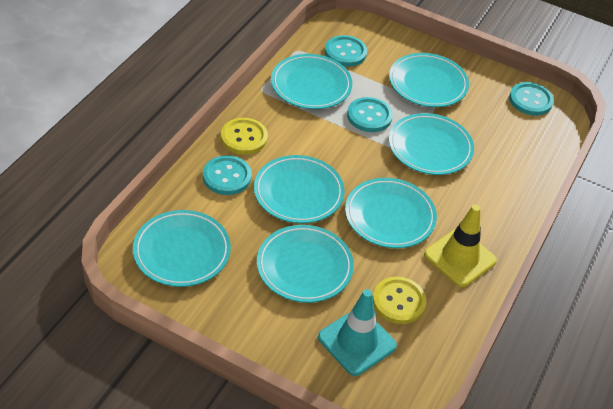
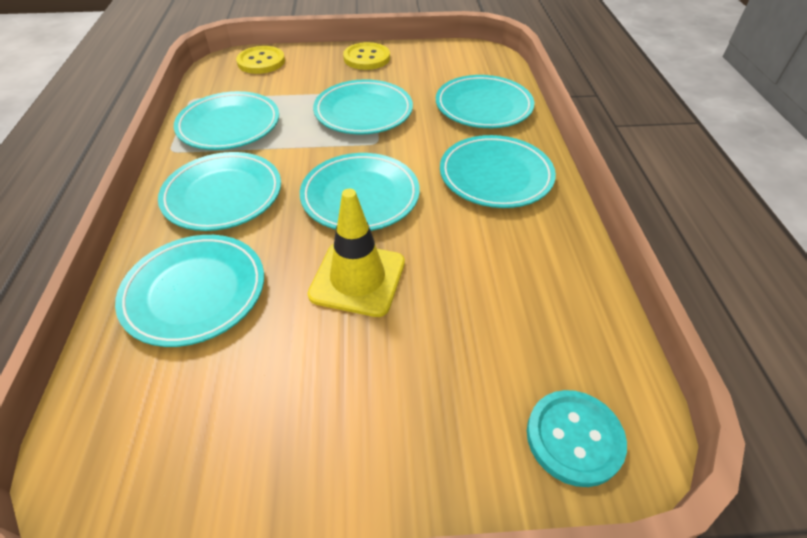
turquoise button: 4 -> 1
turquoise traffic cone: 1 -> 0

